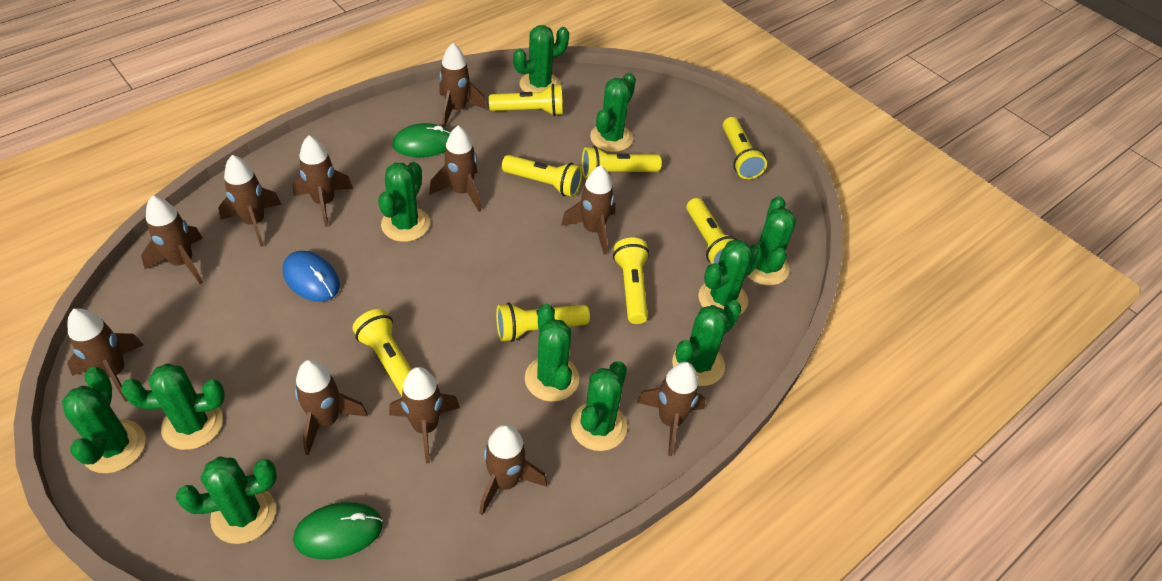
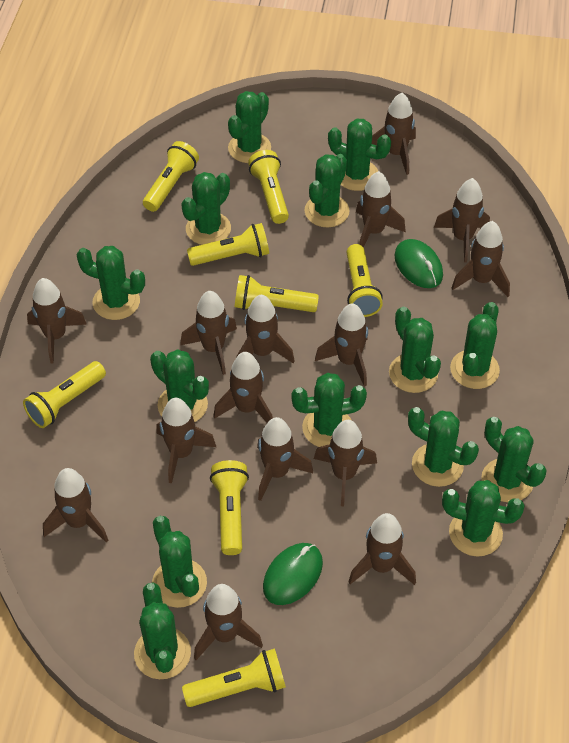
blue mouse: 1 -> 0
brown rocket: 11 -> 15
green cactus: 11 -> 14

